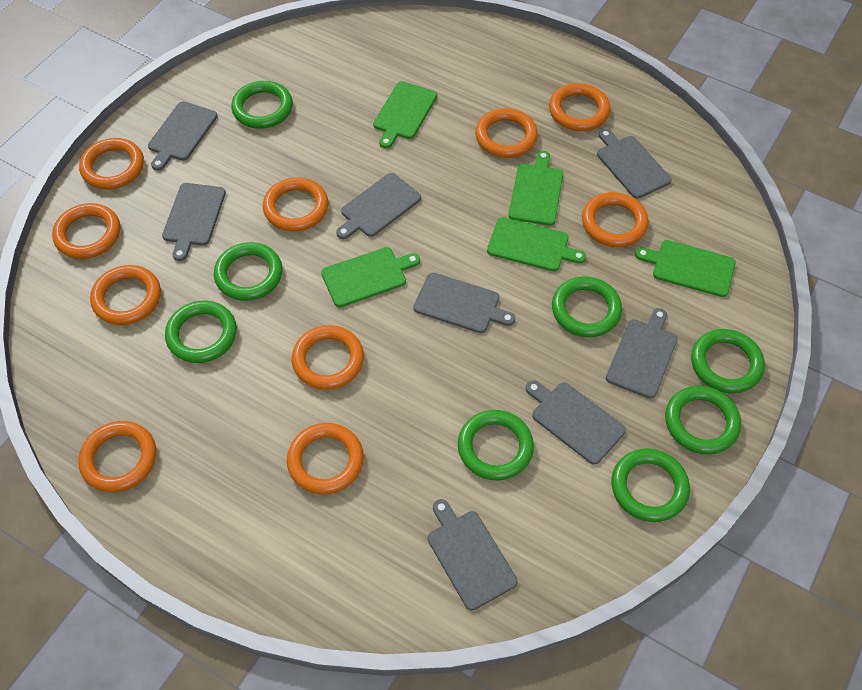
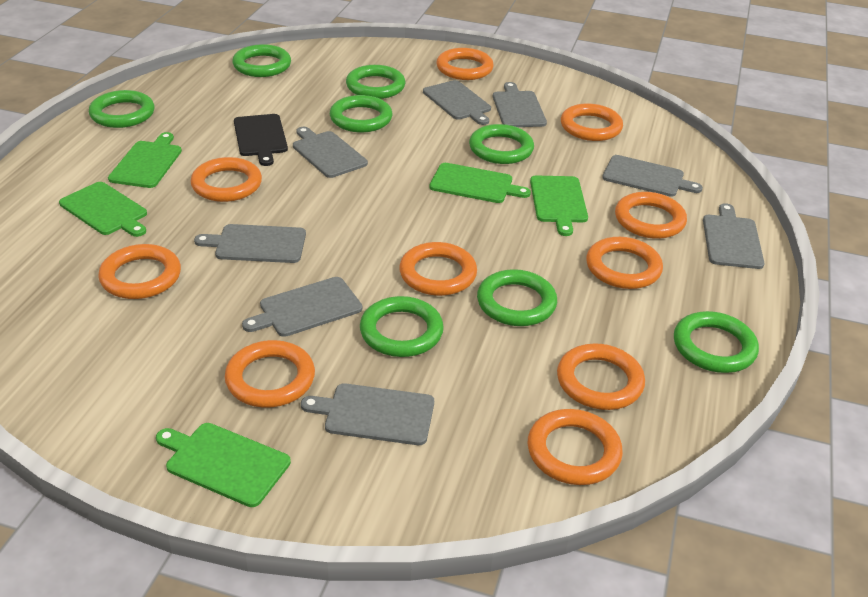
black cutting board: 0 -> 1

